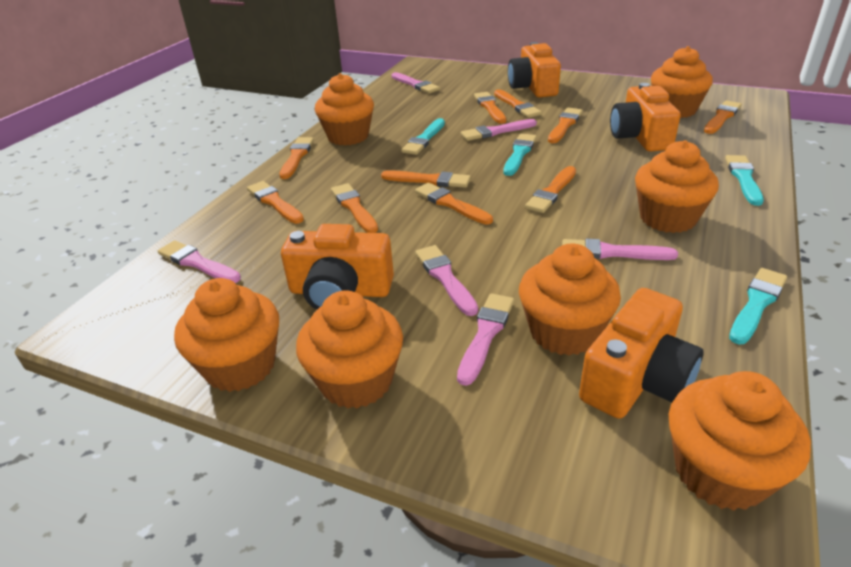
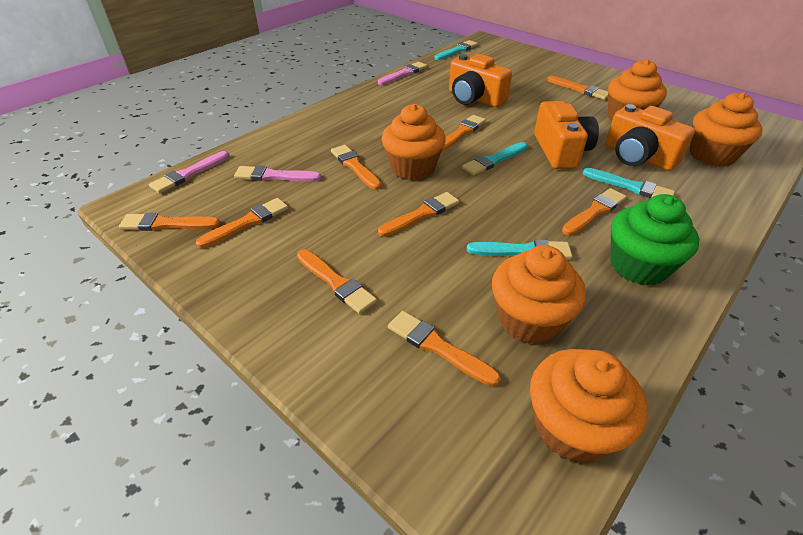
green cupcake: 0 -> 1
orange brush: 10 -> 9
orange camera: 4 -> 3
orange cupcake: 7 -> 5
pink brush: 6 -> 3

